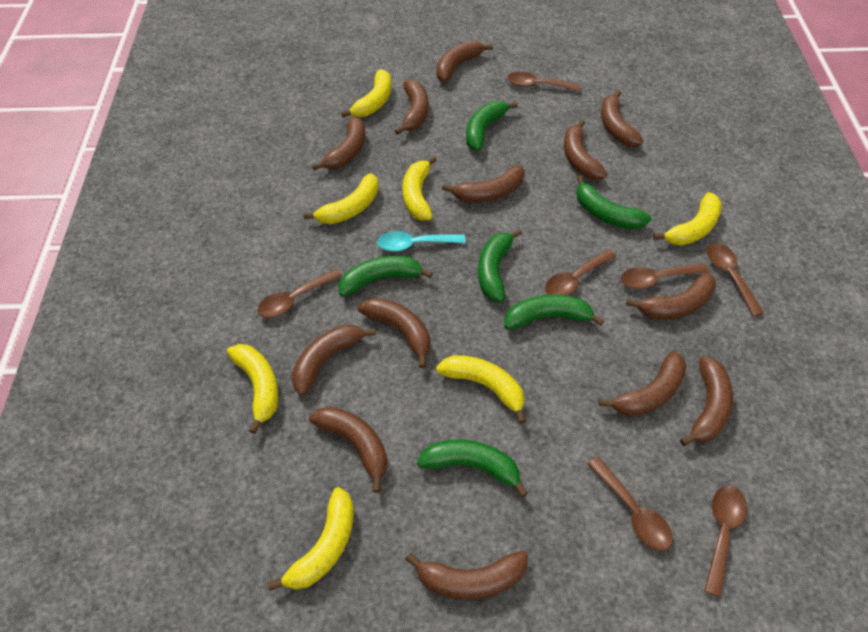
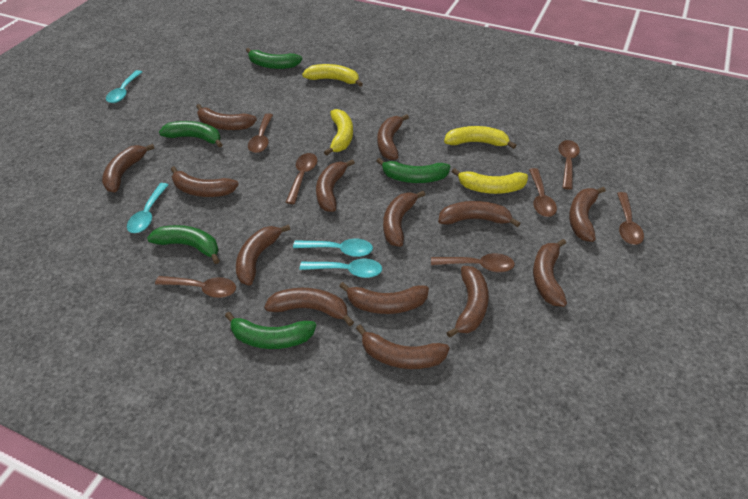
brown banana: 13 -> 14
green banana: 6 -> 5
turquoise spoon: 1 -> 4
yellow banana: 7 -> 4

